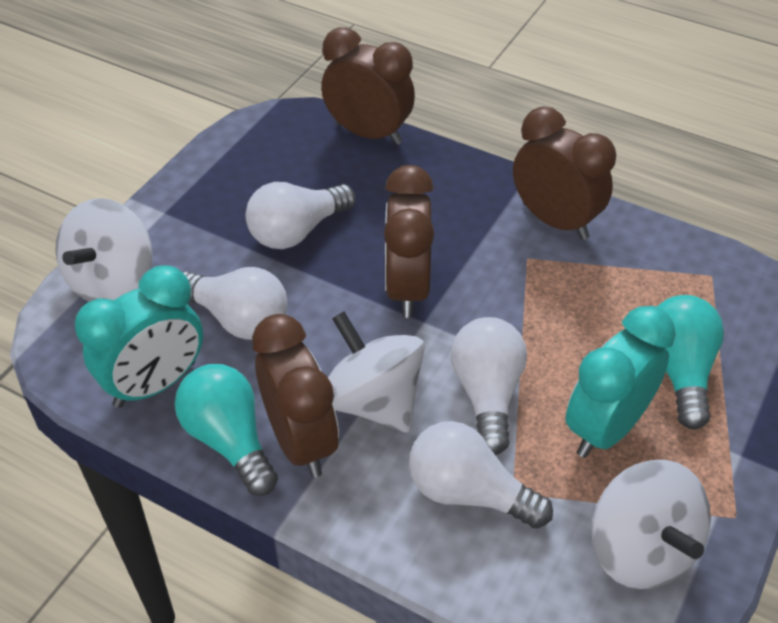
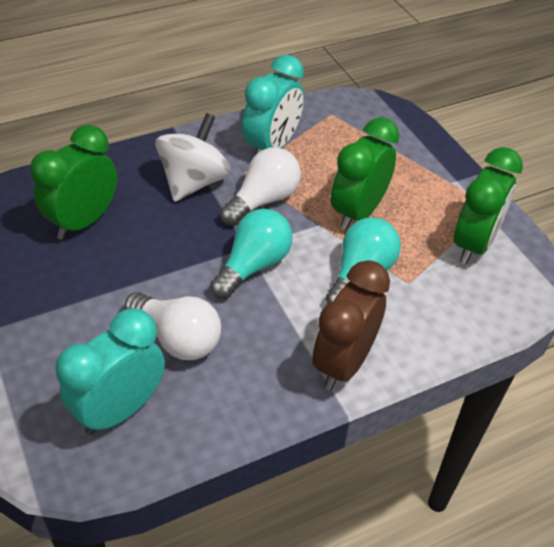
brown clock: 4 -> 1
green clock: 0 -> 3
white light bulb: 4 -> 2
white spinning top: 3 -> 1

